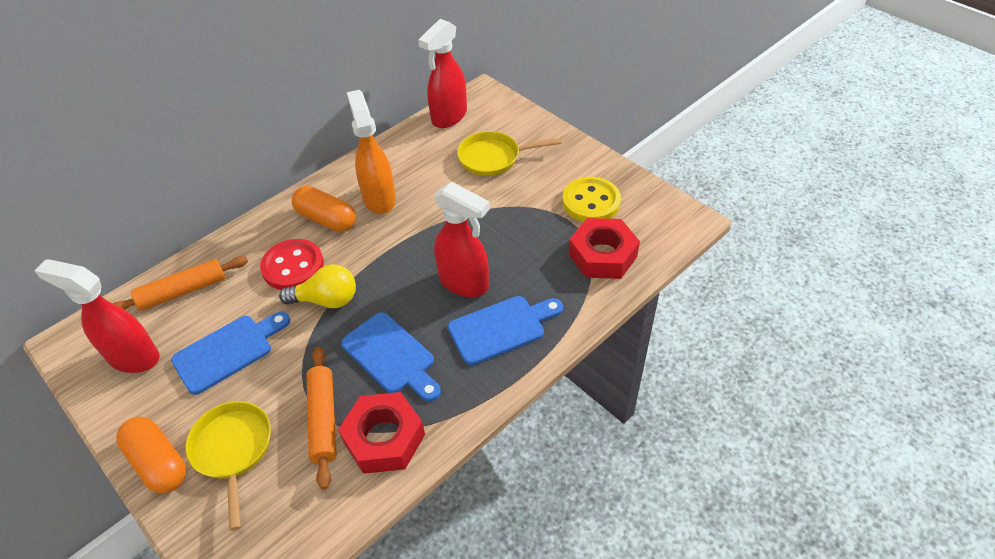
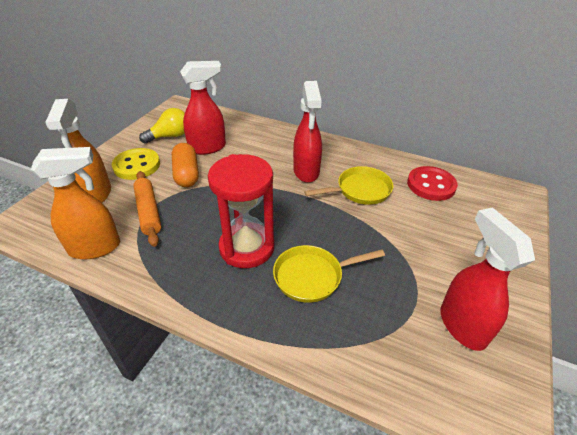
blue cutting board: 3 -> 0
orange capsule: 2 -> 1
orange rolling pin: 2 -> 1
orange spray bottle: 1 -> 2
red hourglass: 0 -> 1
red nut: 2 -> 0

